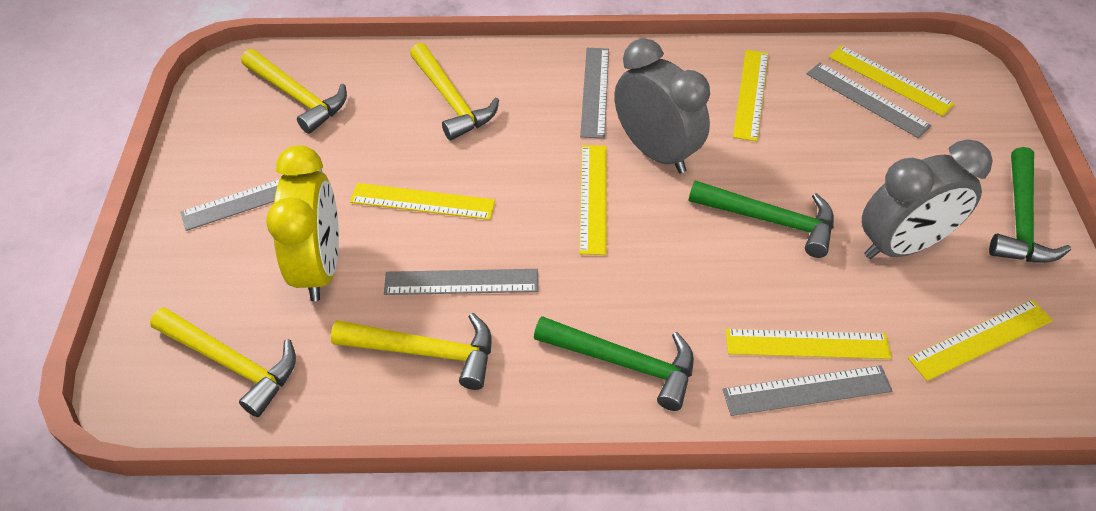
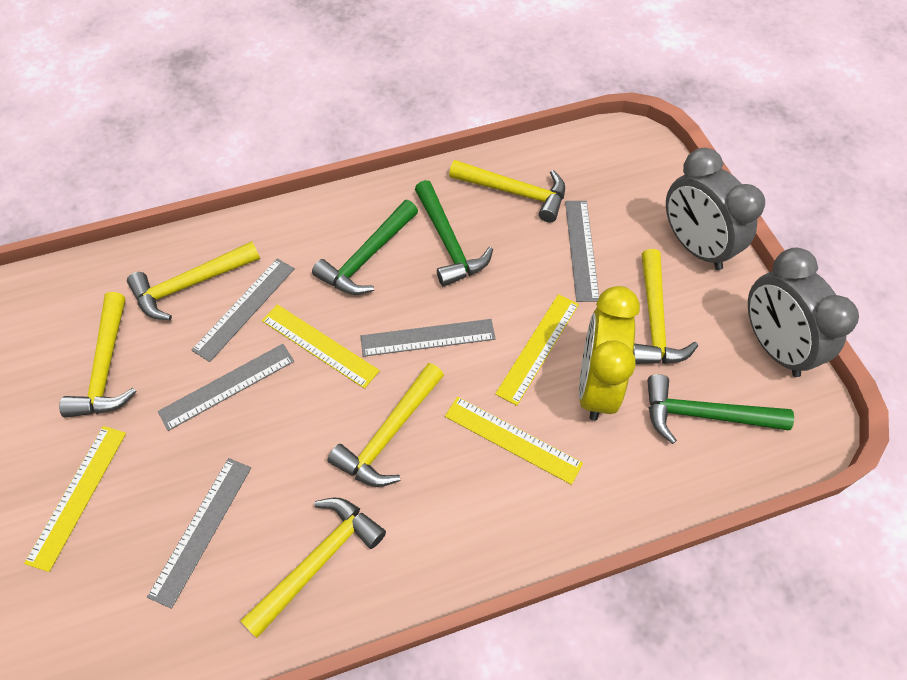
yellow hammer: 4 -> 6
yellow ruler: 6 -> 4

